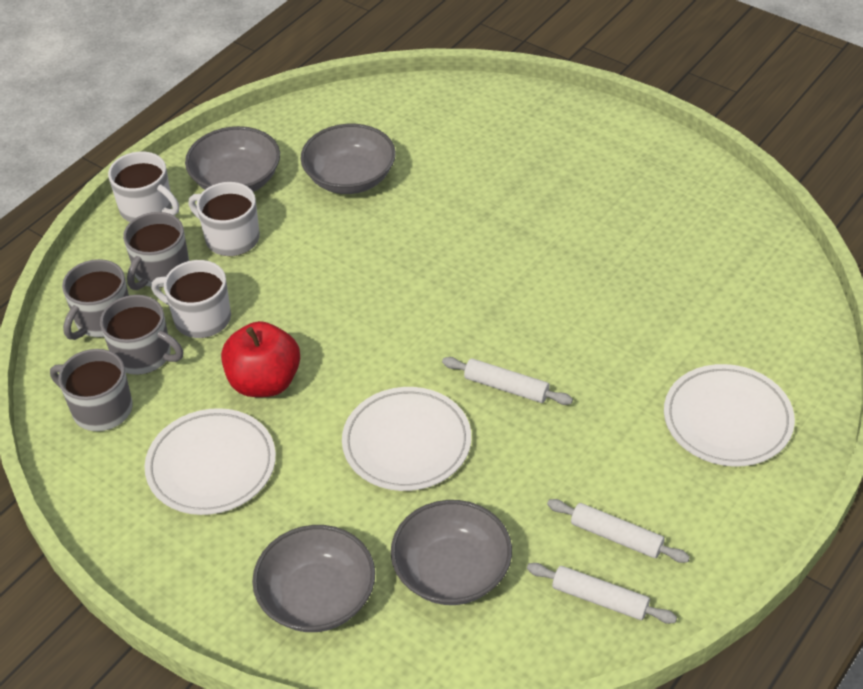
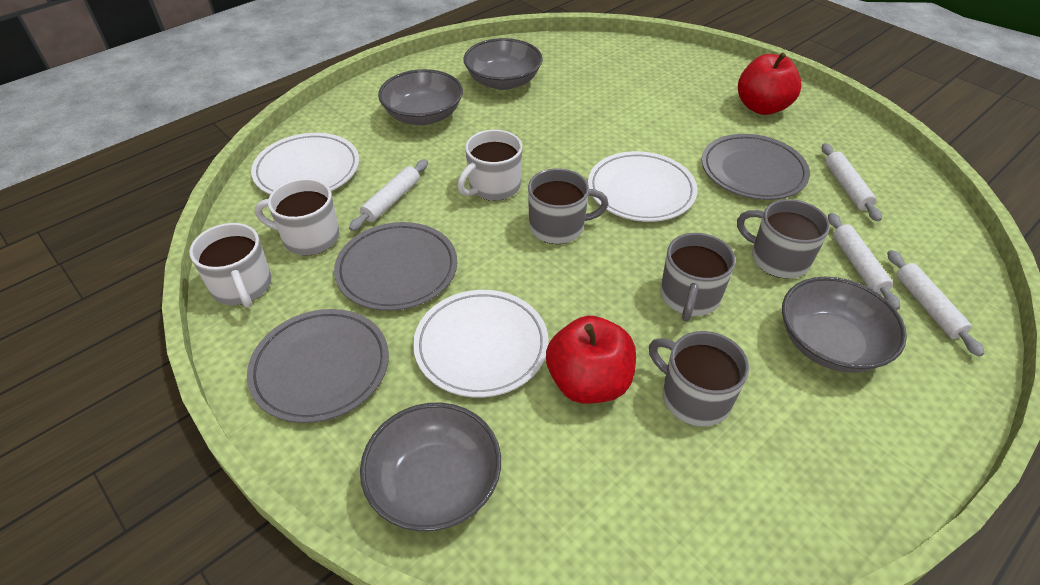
grey plate: 0 -> 3
red apple: 1 -> 2
white rolling pin: 3 -> 4

